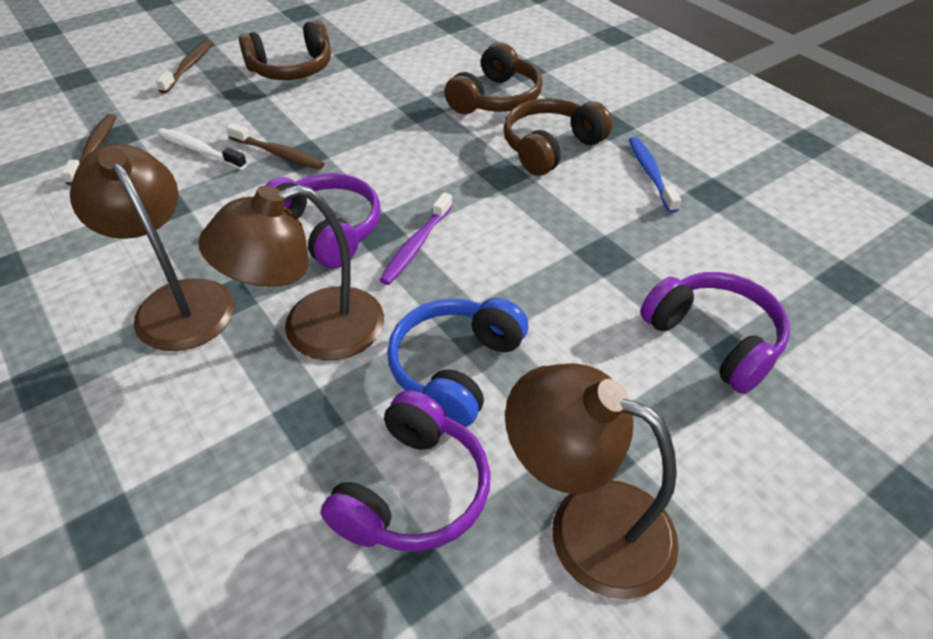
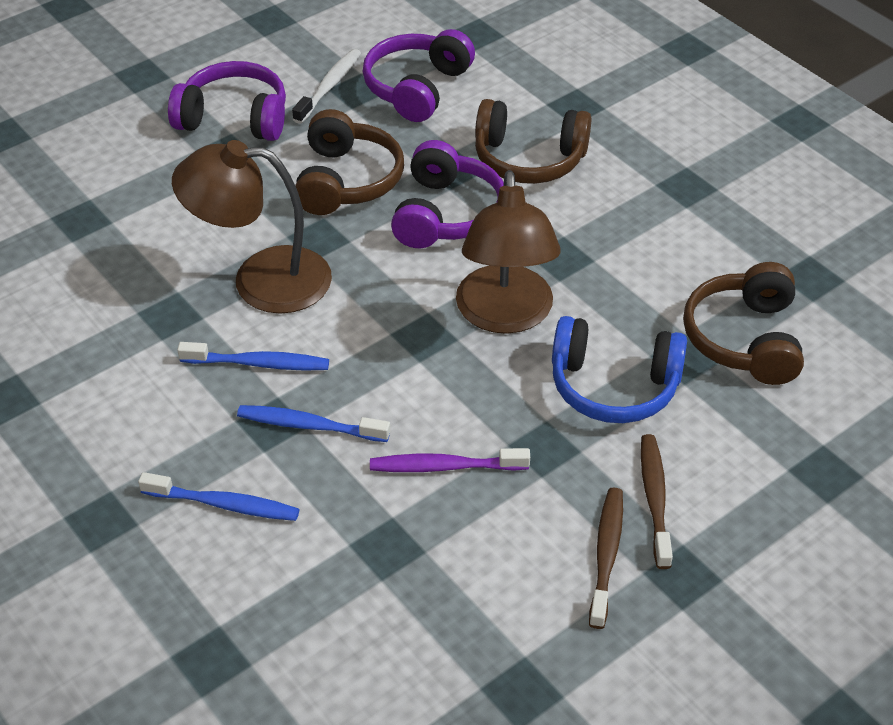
blue toothbrush: 1 -> 3
brown lamp: 3 -> 2
brown toothbrush: 3 -> 2

